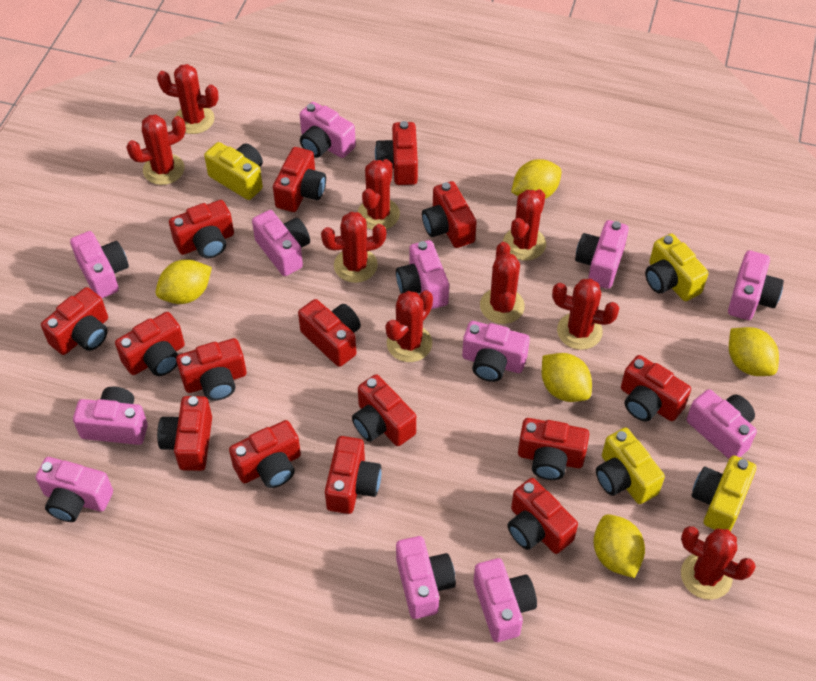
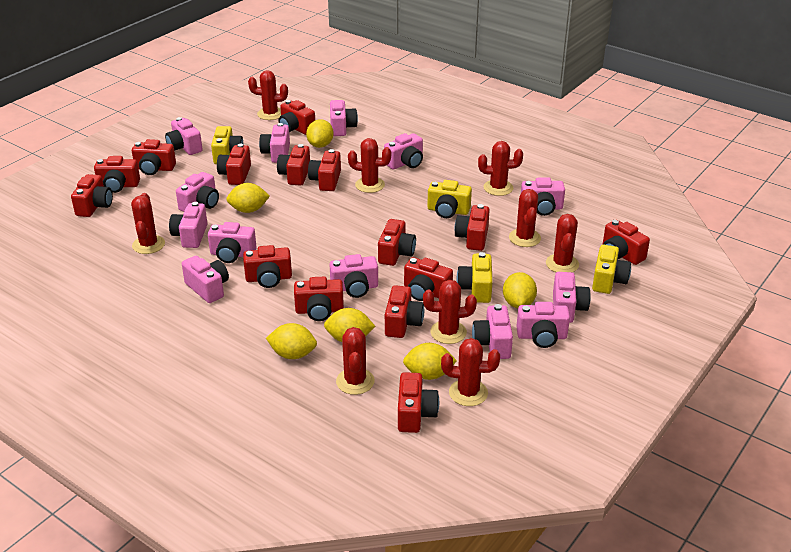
pink camera: 12 -> 13
yellow lemon: 5 -> 6

